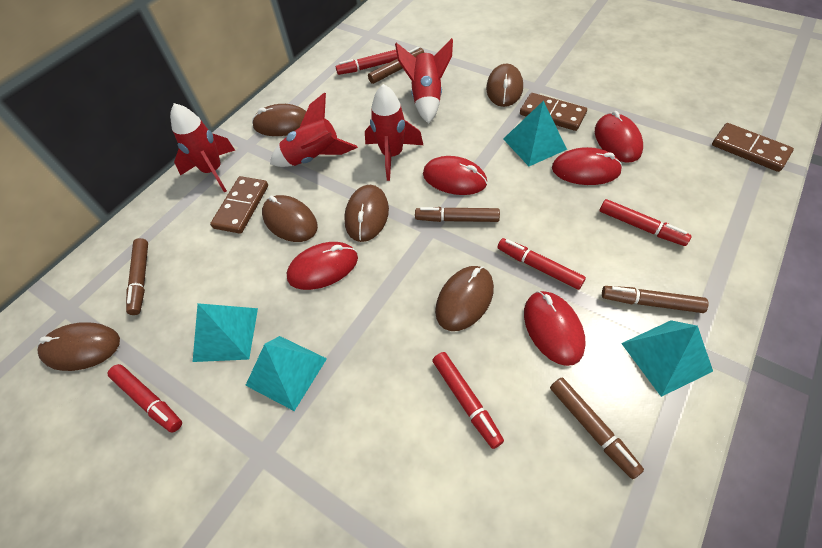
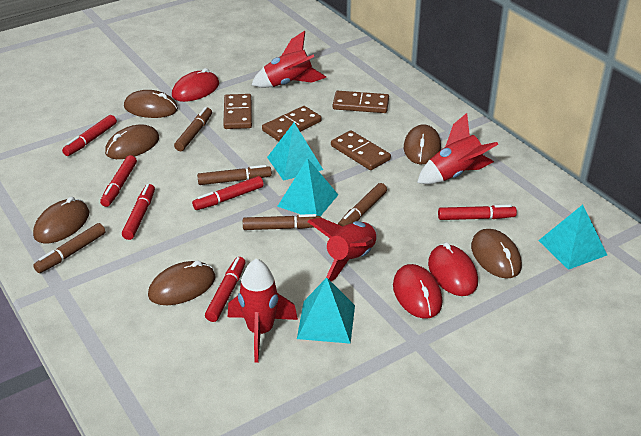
brown domino: 3 -> 4
red marker: 5 -> 6
red mouse: 5 -> 3

